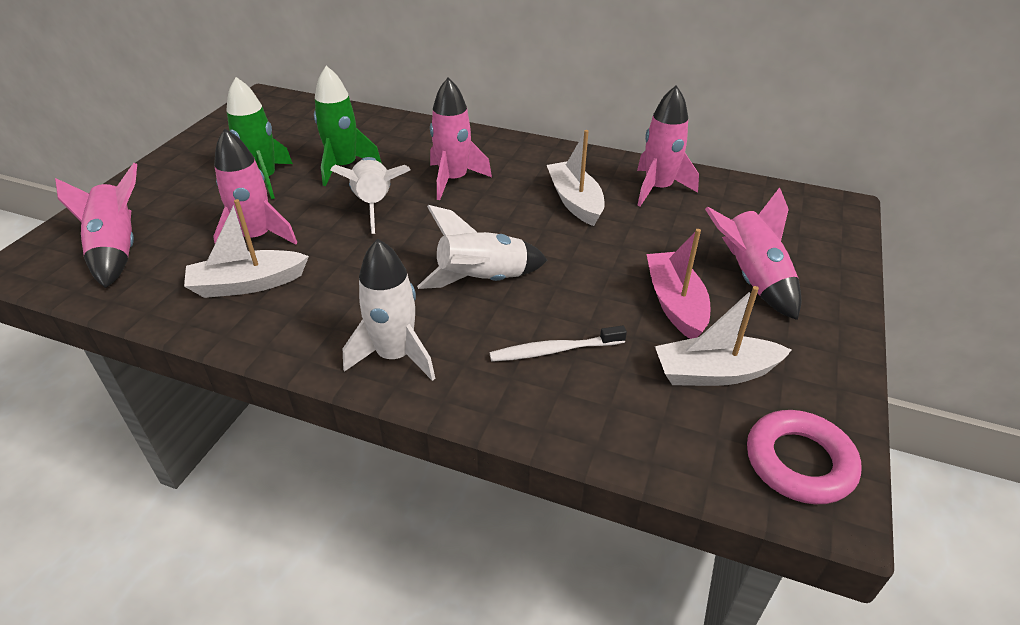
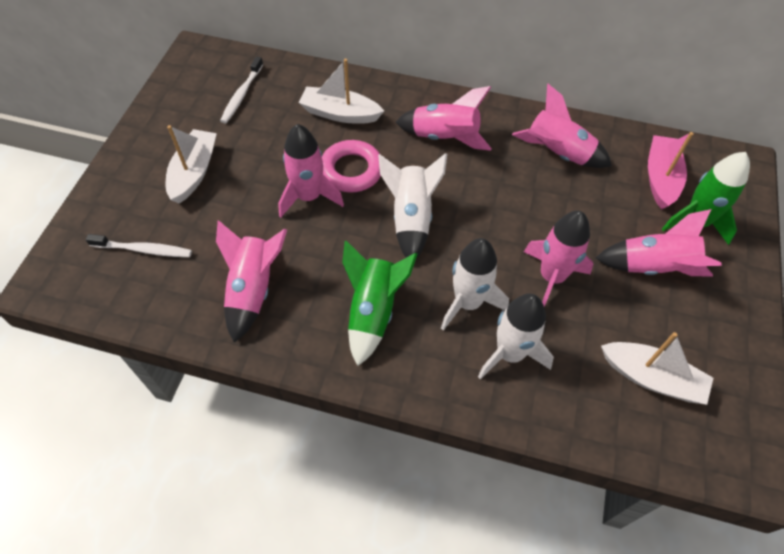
pink rocket: 5 -> 6
white toothbrush: 1 -> 2

